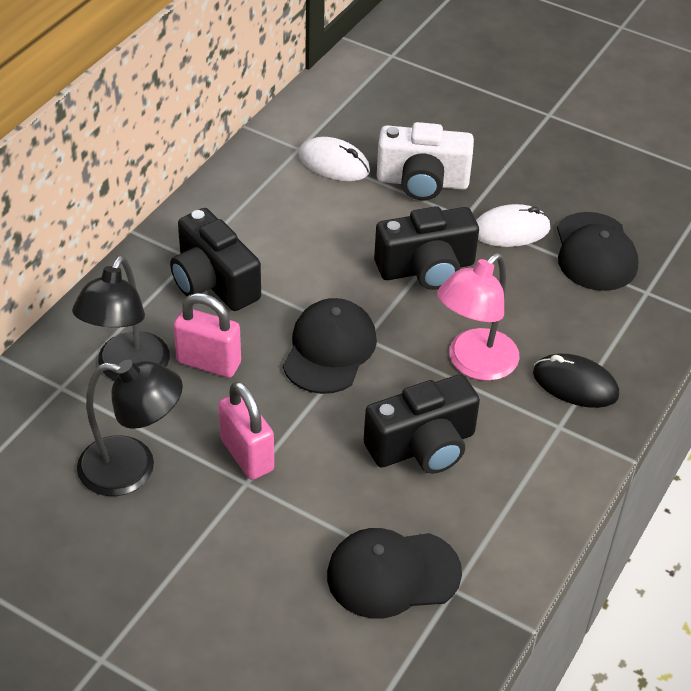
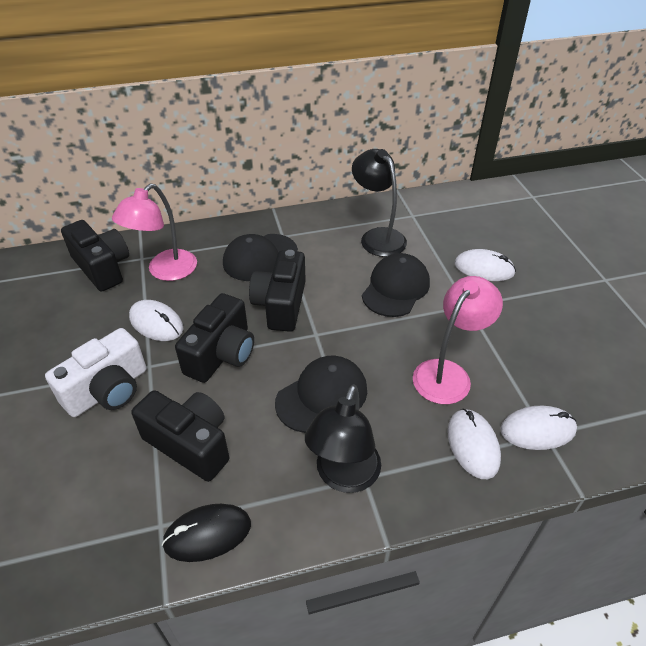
black camera: 3 -> 4
pink lamp: 1 -> 2
pink padlock: 2 -> 0
white mouse: 2 -> 4

